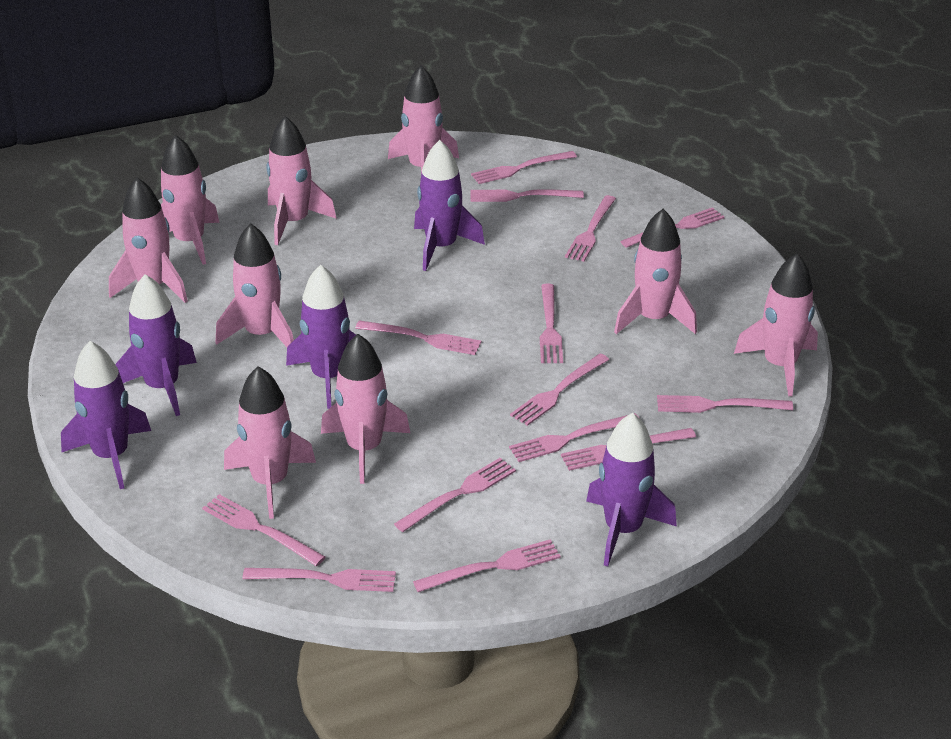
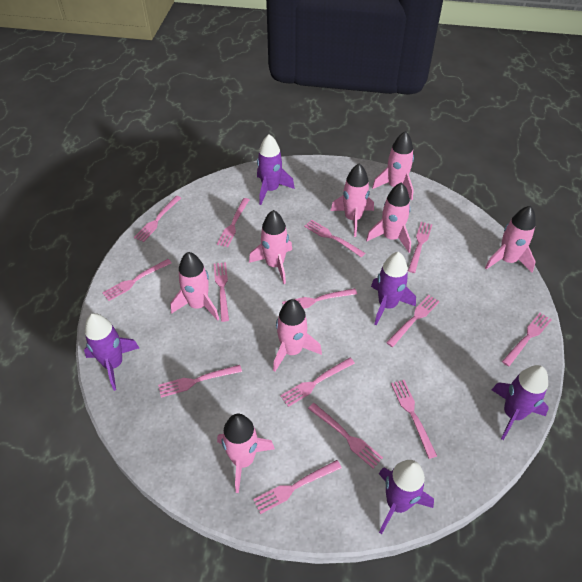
pink rocket: 9 -> 8

